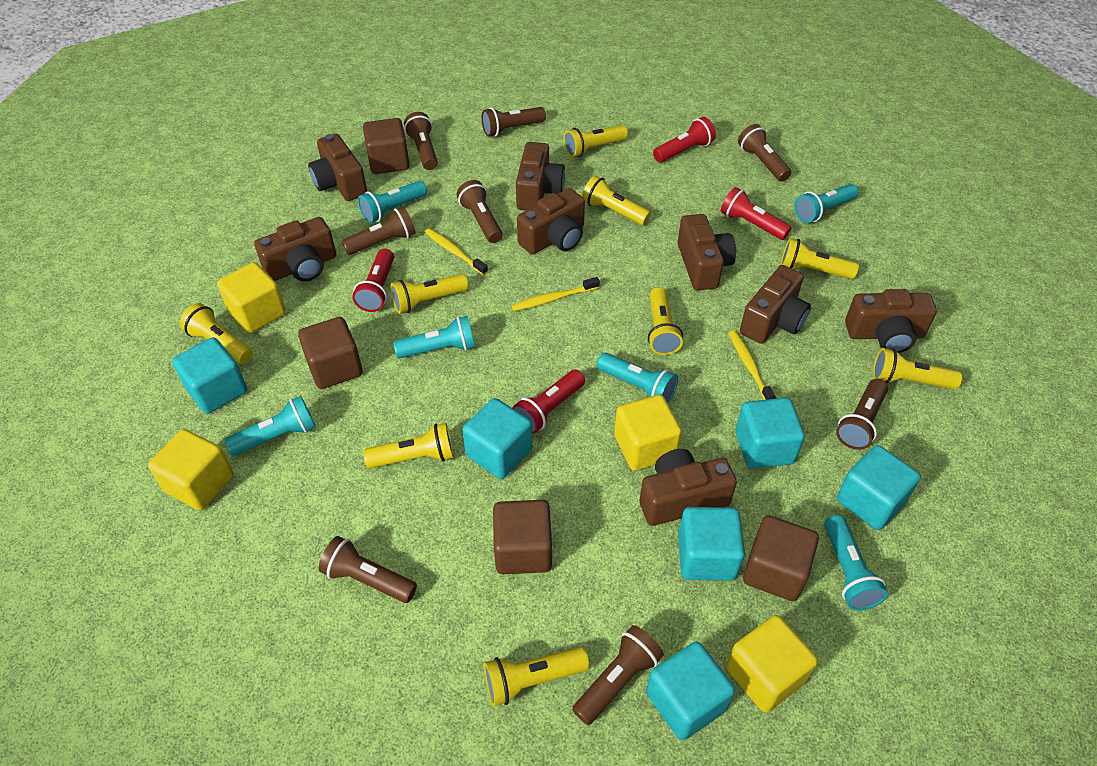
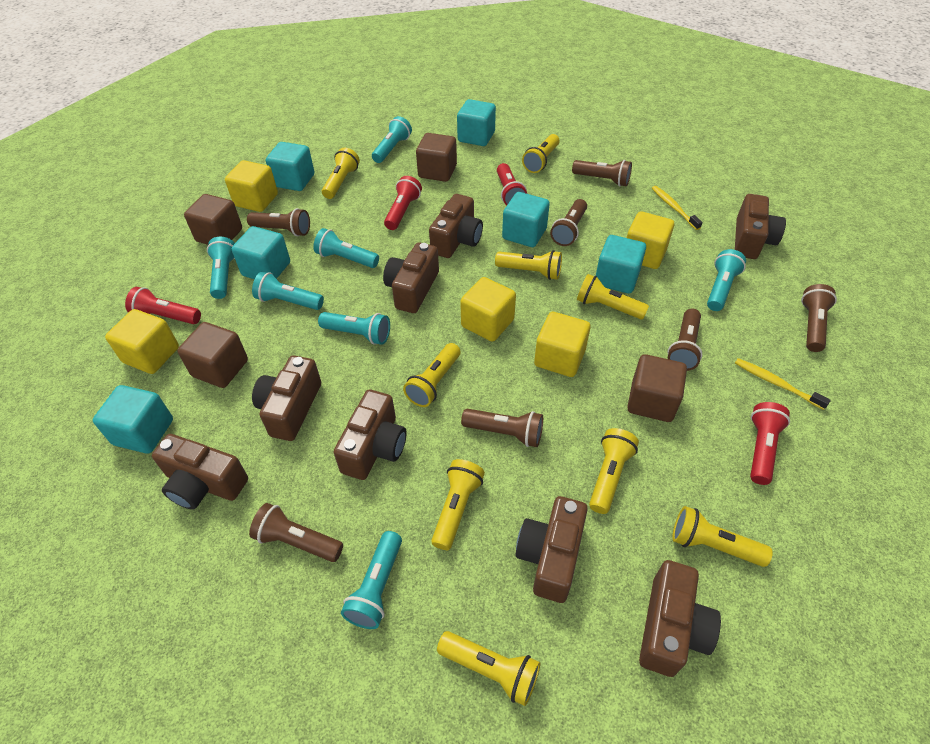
brown flashlight: 8 -> 7
turquoise flashlight: 6 -> 7
yellow cube: 4 -> 5
yellow toothbrush: 3 -> 2

